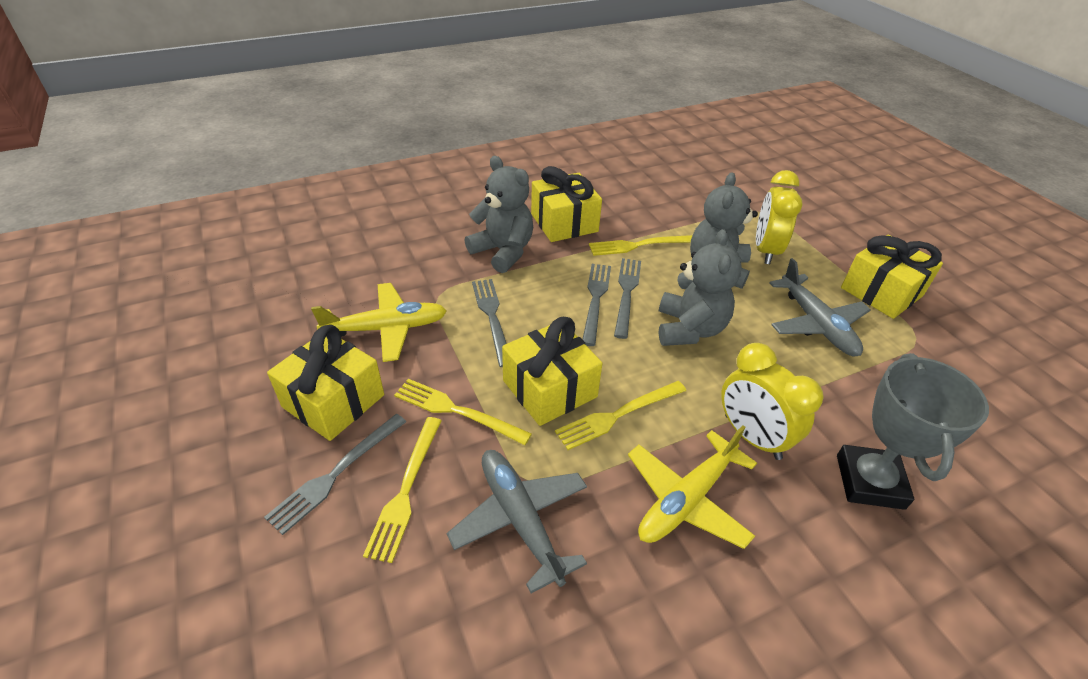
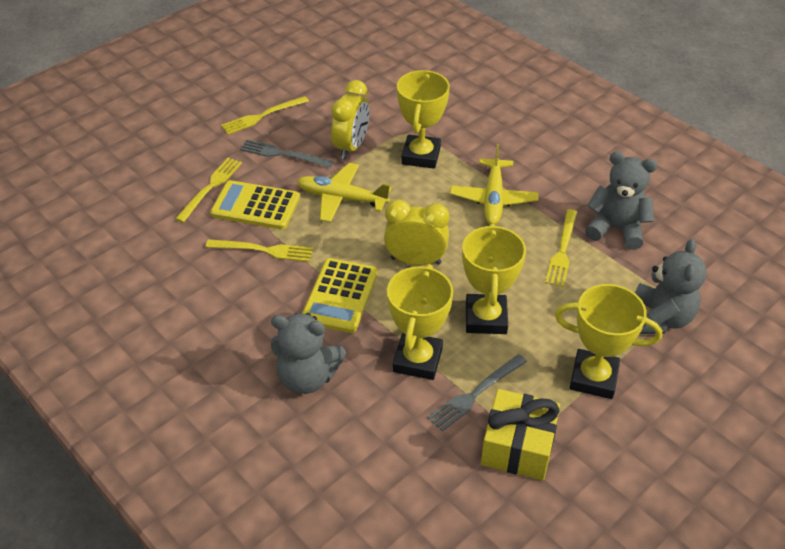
grey fork: 4 -> 2
grey plane: 2 -> 0
grey trophy: 1 -> 0
yellow calculator: 0 -> 2
yellow gift: 4 -> 1
yellow trophy: 0 -> 4

